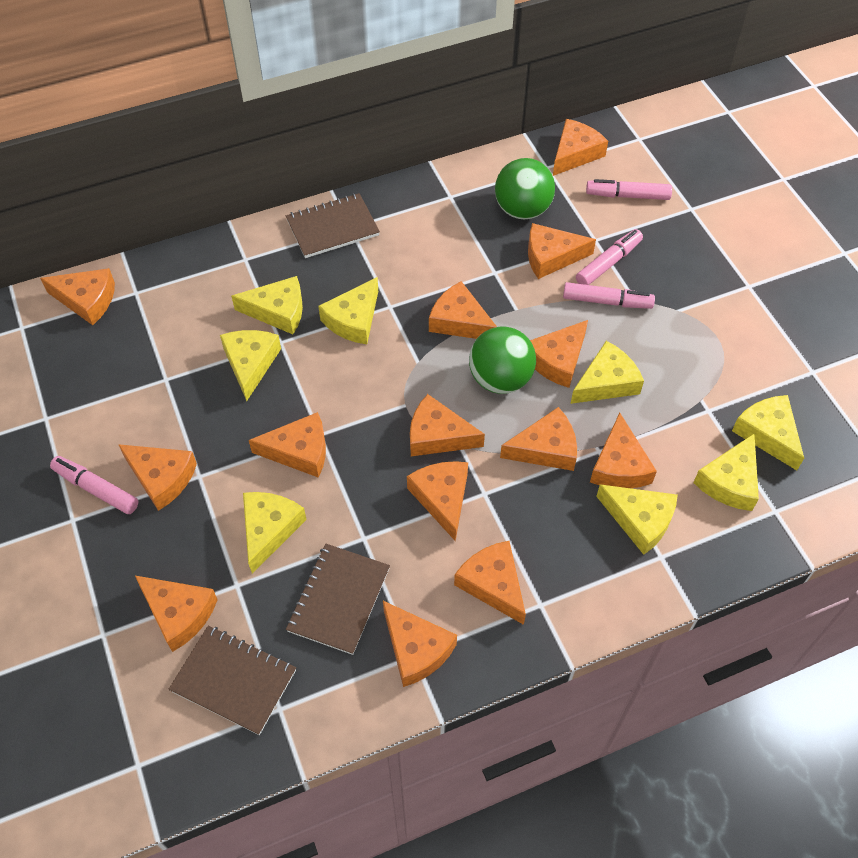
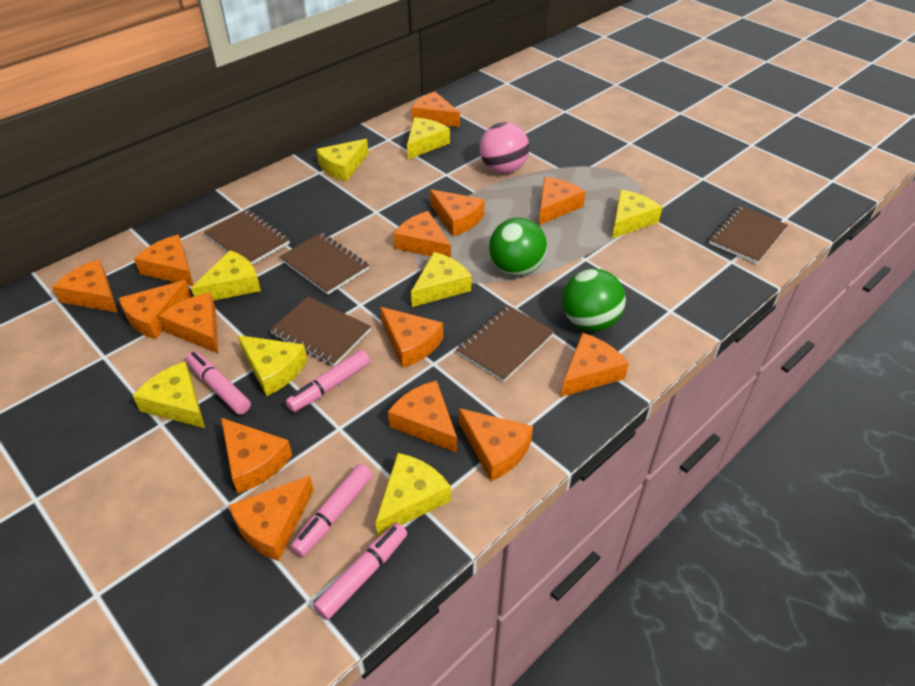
brown notebook: 3 -> 5
pink ball: 0 -> 1

